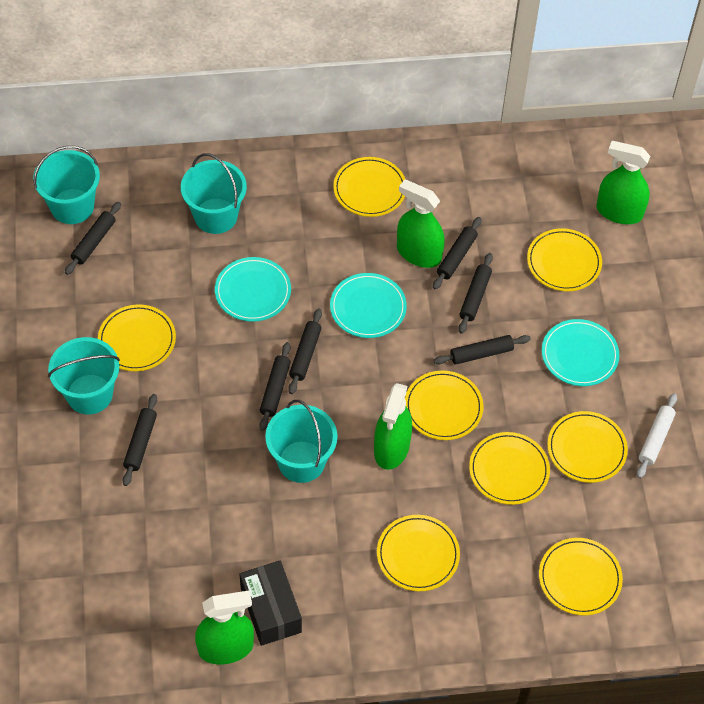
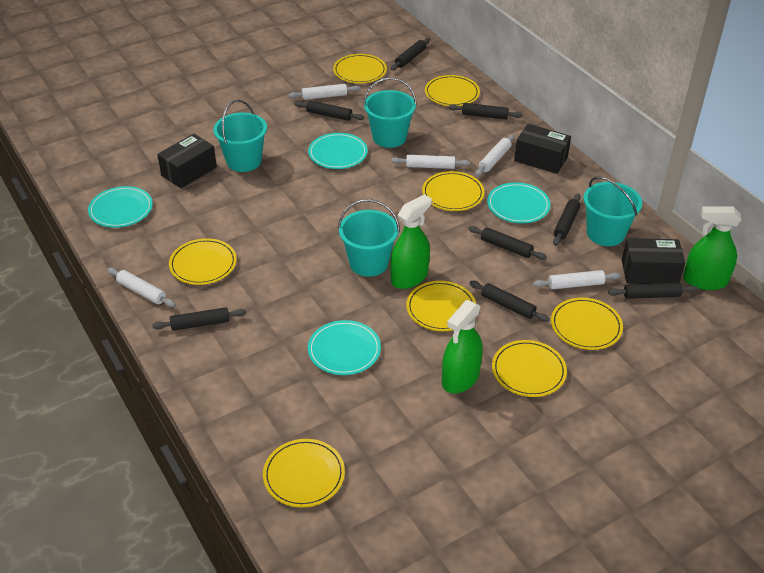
black box: 1 -> 3
black rolling pin: 7 -> 8
green spray bottle: 4 -> 3
turquoise plate: 3 -> 4
white rolling pin: 1 -> 5

